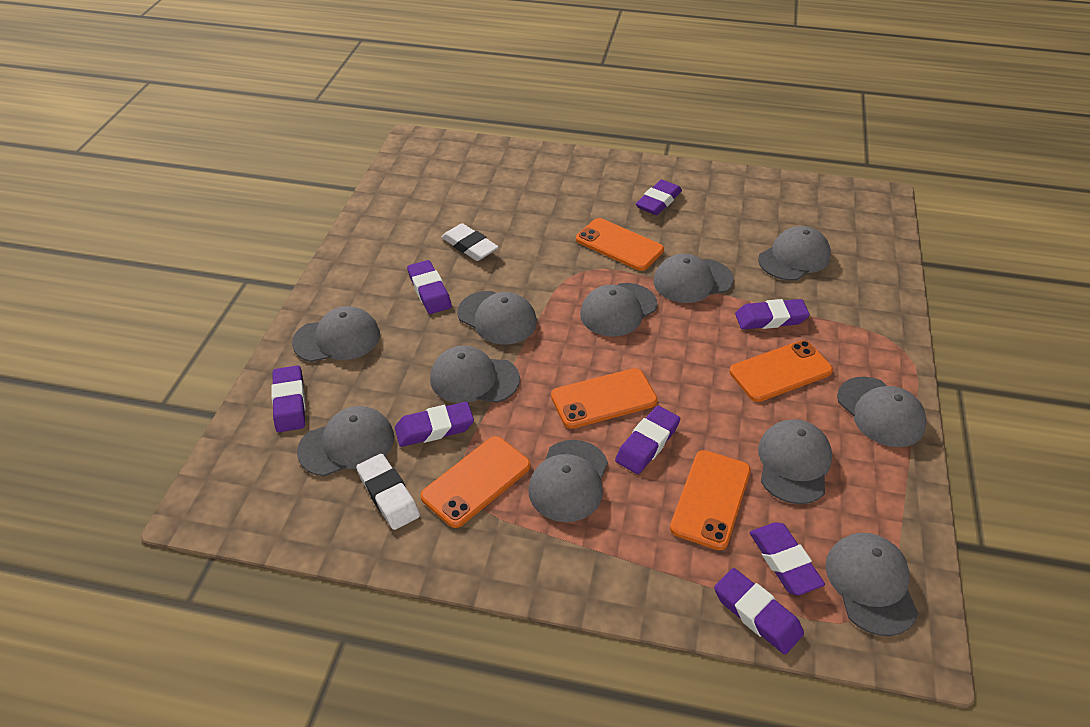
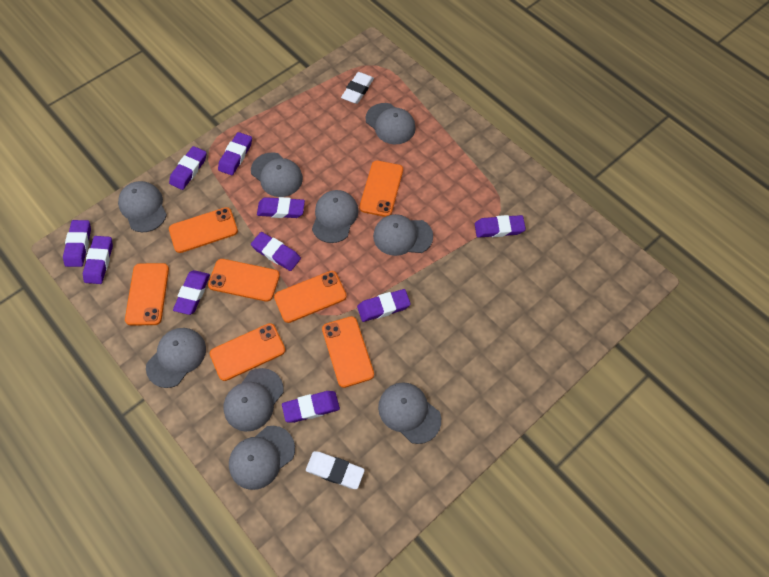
grey cap: 11 -> 9
orange phone: 5 -> 7
purple eraser: 8 -> 10

